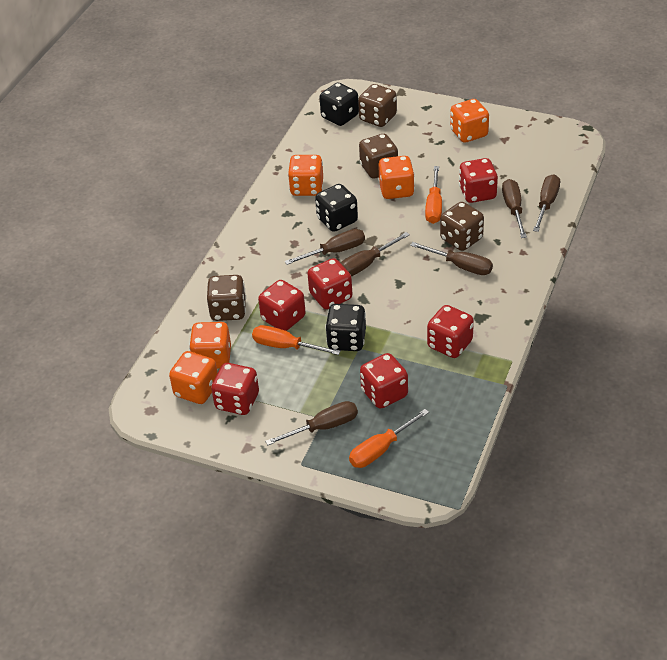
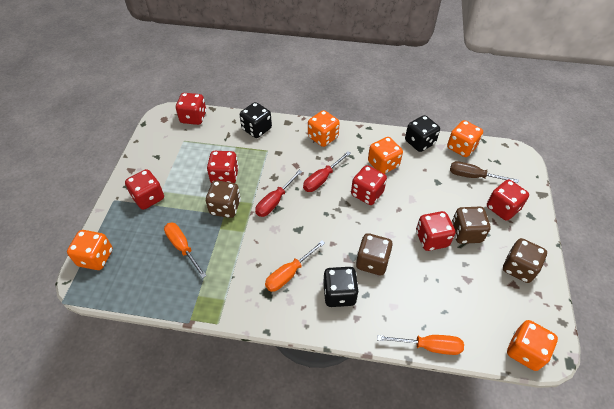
brown screwdriver: 6 -> 1
red screwdriver: 0 -> 2

